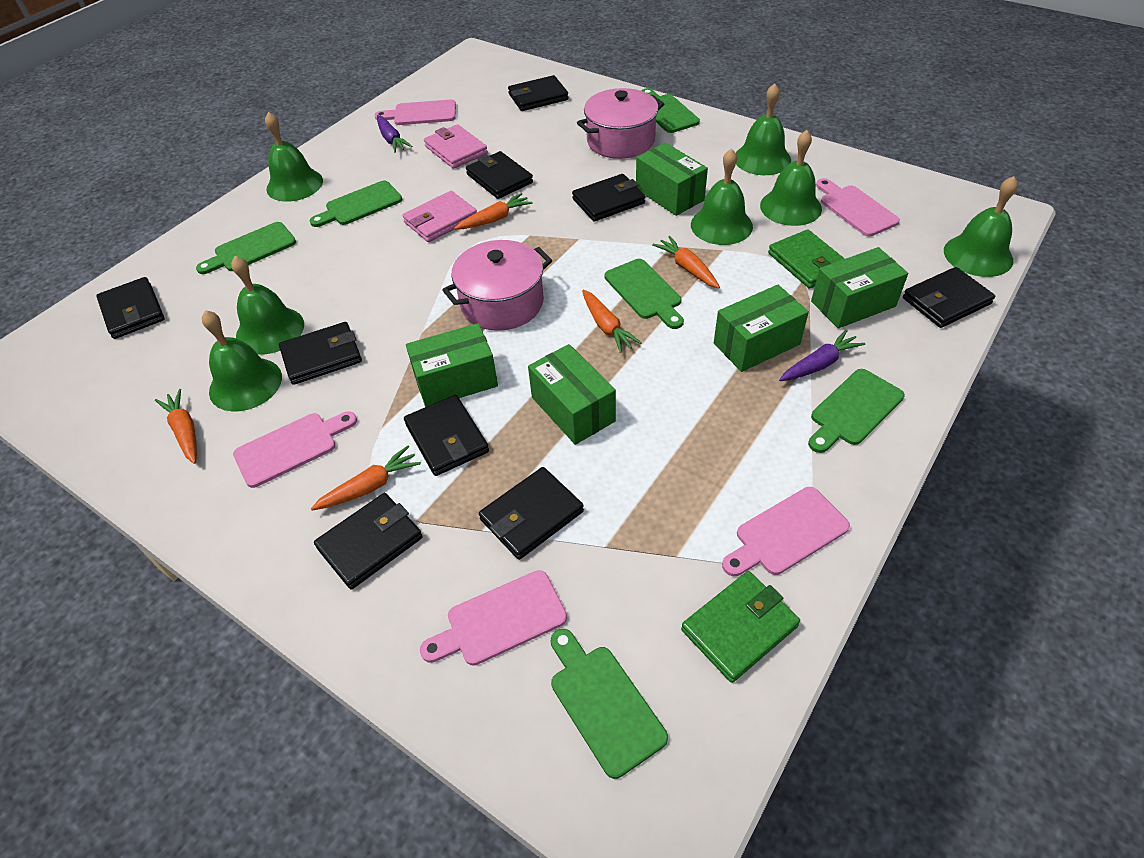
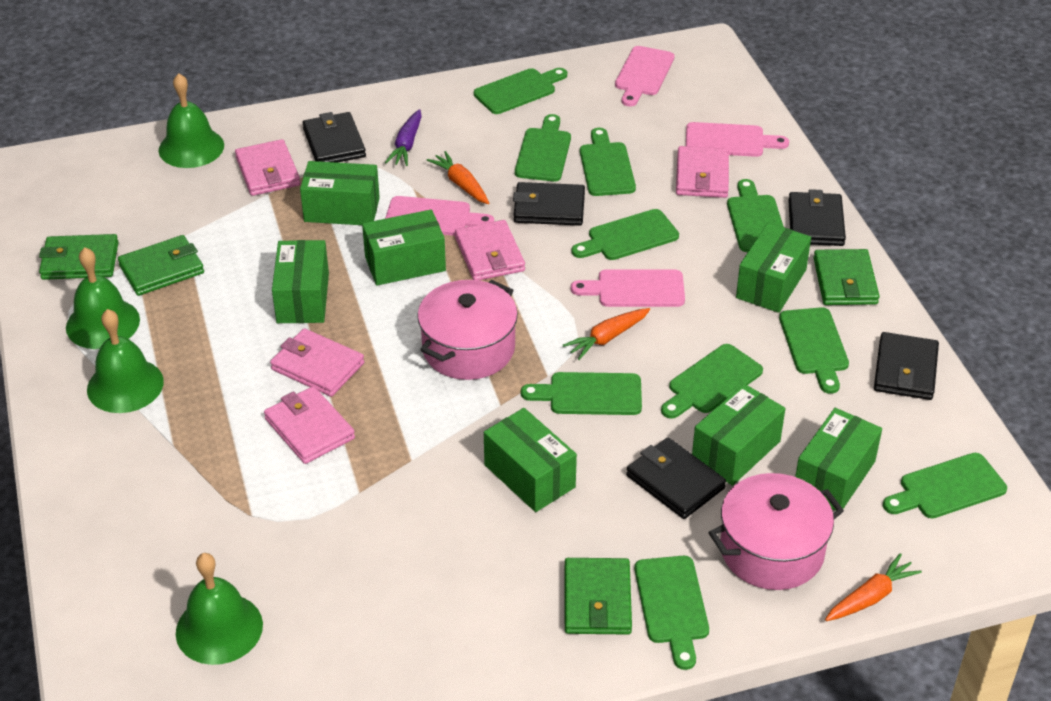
black wallet: 9 -> 5
green bell: 7 -> 4
green box: 5 -> 7
green cutting board: 6 -> 10
green wallet: 2 -> 4
orange carrot: 5 -> 3
pink cutting board: 5 -> 4
pink wallet: 2 -> 5
purple carrot: 2 -> 1

